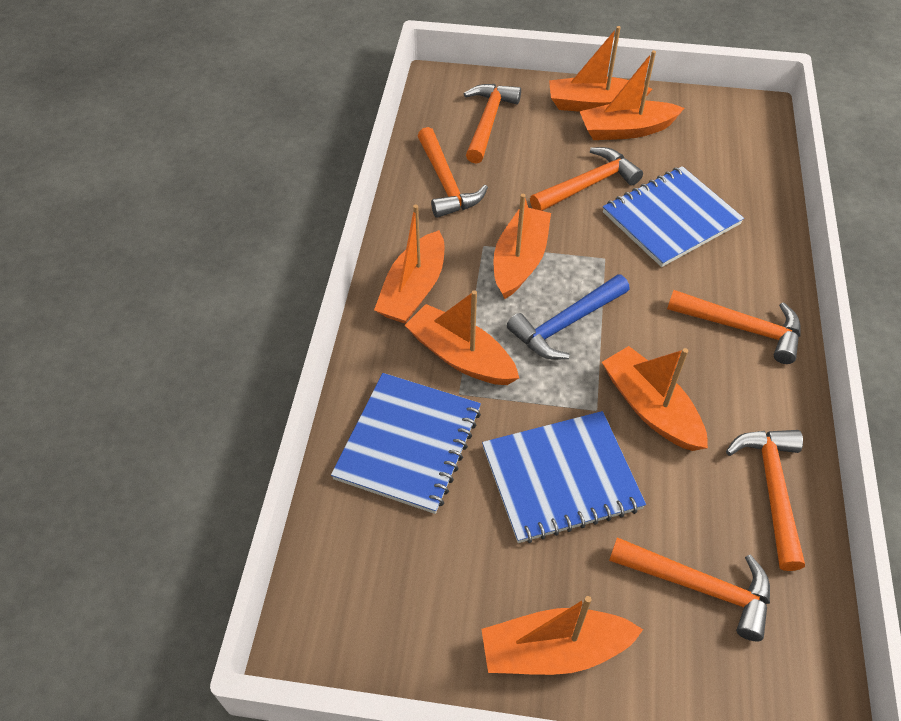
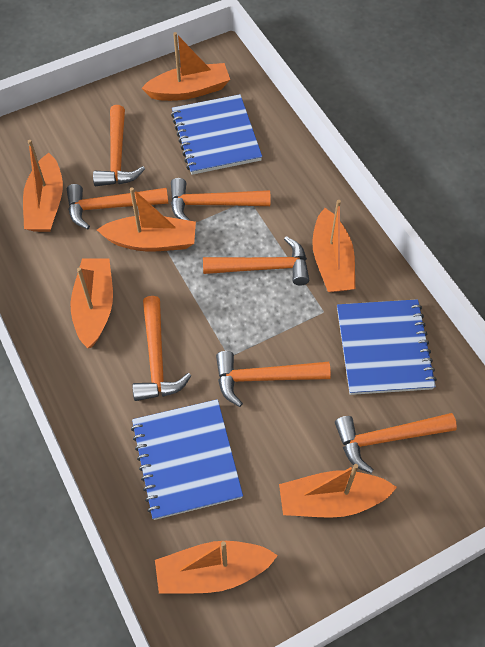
blue hammer: 1 -> 0
orange hammer: 6 -> 7

